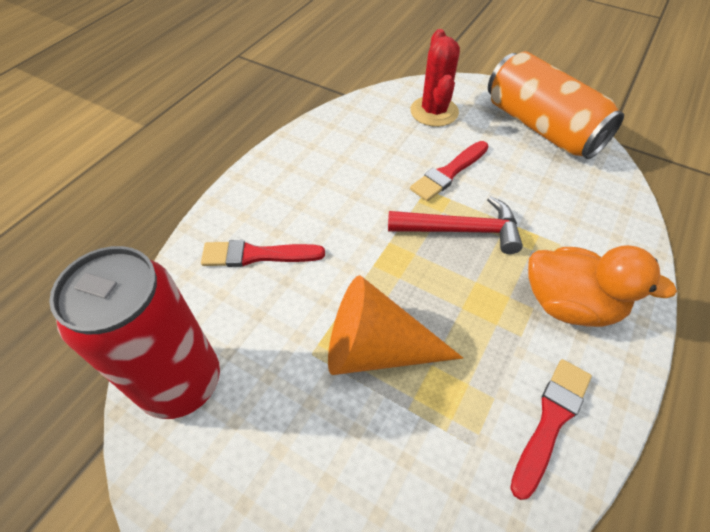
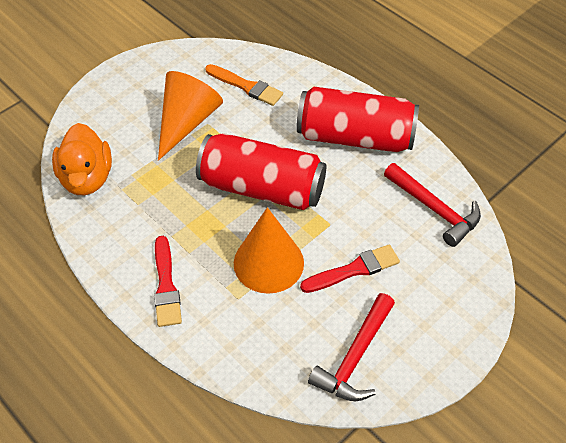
orange brush: 0 -> 1
orange can: 1 -> 0
orange cone: 1 -> 2
red brush: 3 -> 2
red cactus: 1 -> 0
red can: 1 -> 2
red hammer: 1 -> 2

